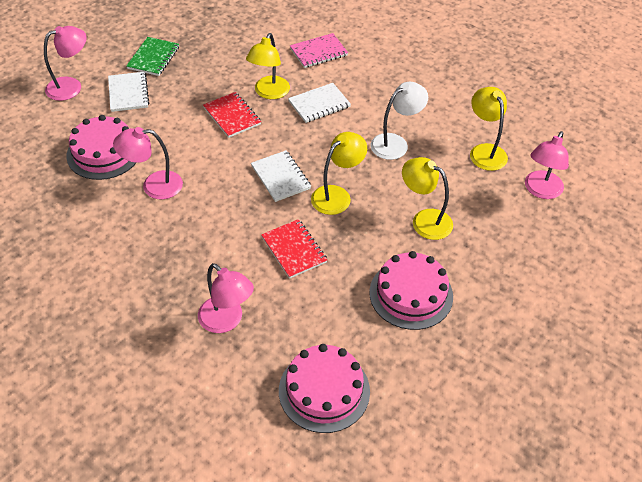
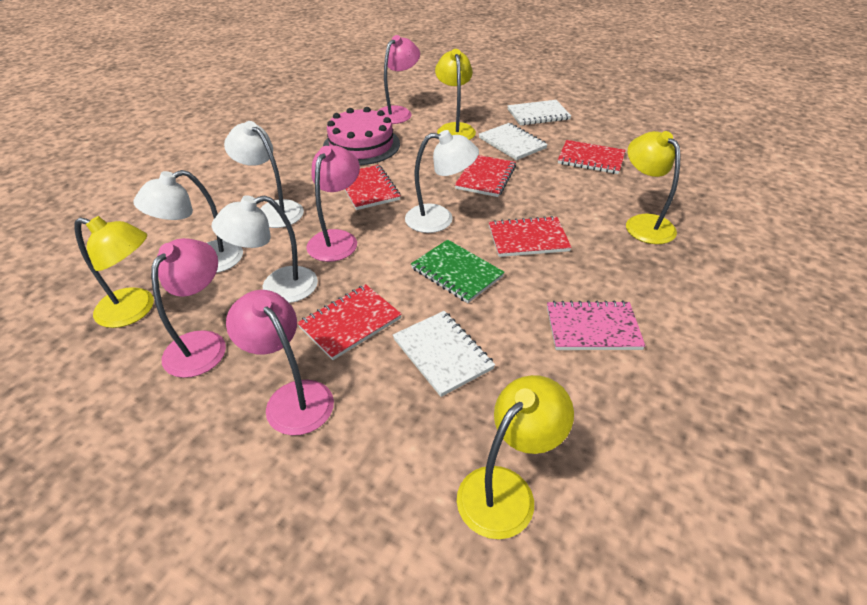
pink cake: 3 -> 1
red notebook: 2 -> 5
white lamp: 1 -> 4

